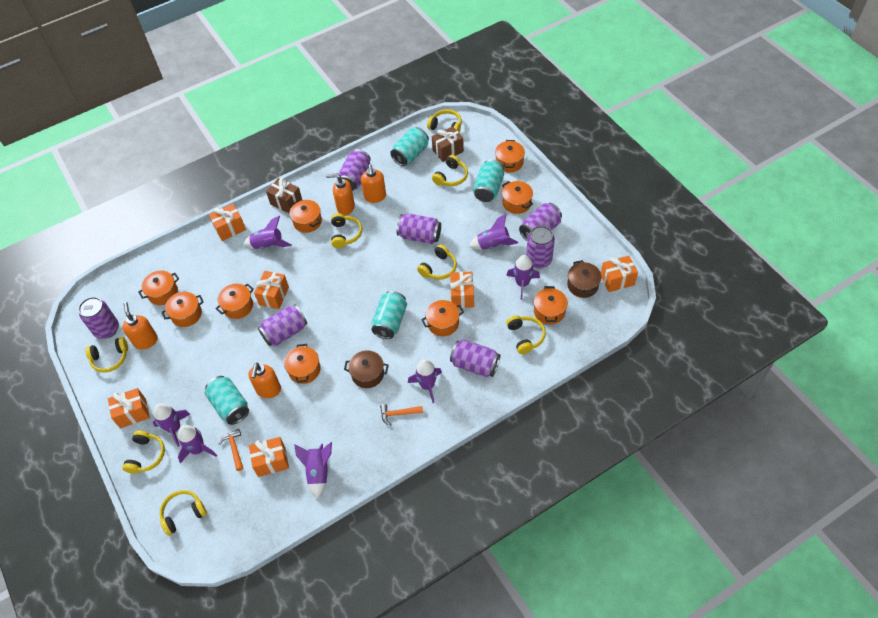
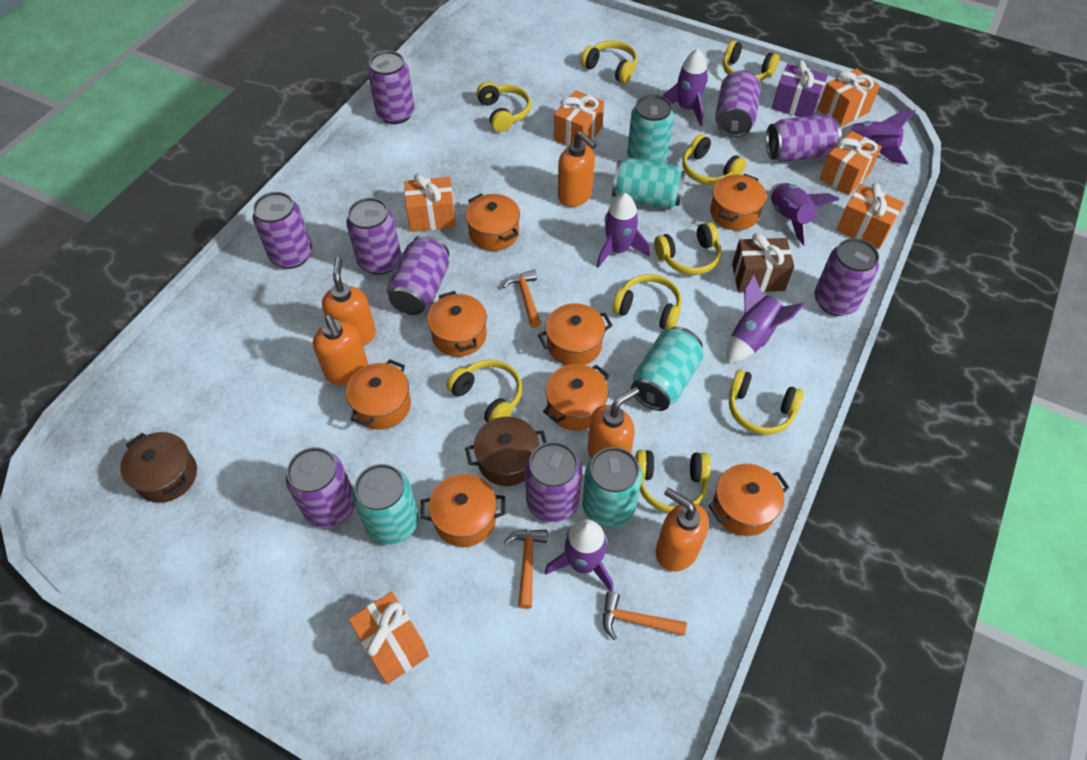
brown gift: 2 -> 1
orange hammer: 2 -> 3
orange pot: 9 -> 8
orange soap dispenser: 4 -> 5
purple can: 7 -> 9
purple gift: 0 -> 1
purple rocket: 7 -> 6
turquoise can: 4 -> 5
yellow headphones: 8 -> 9

